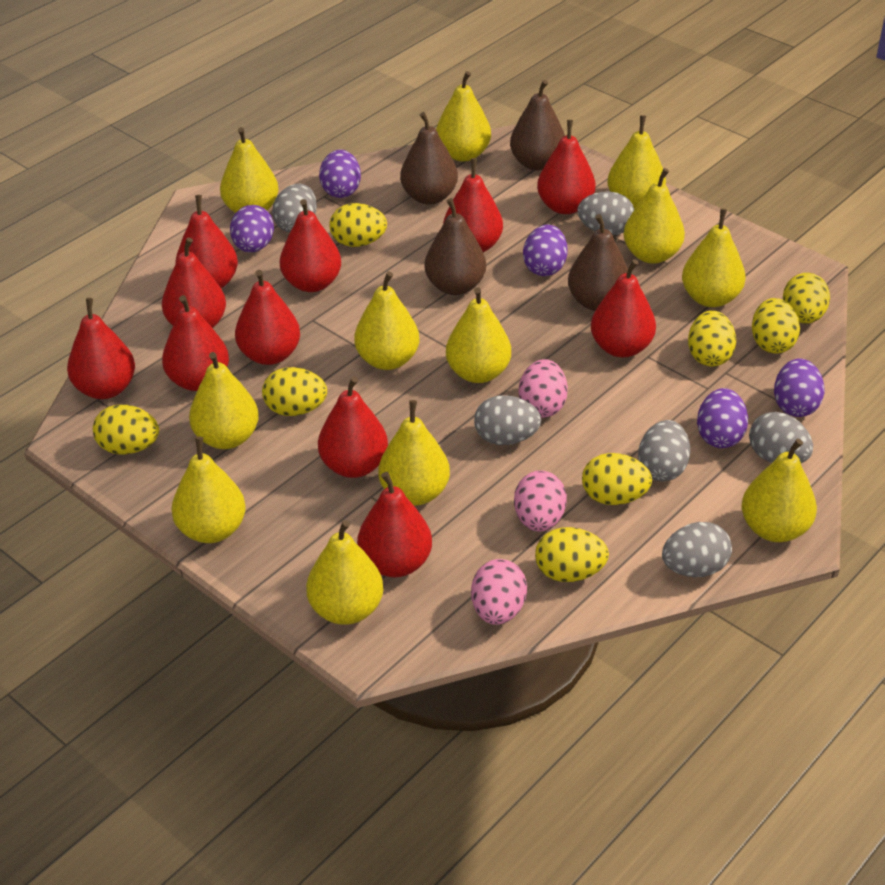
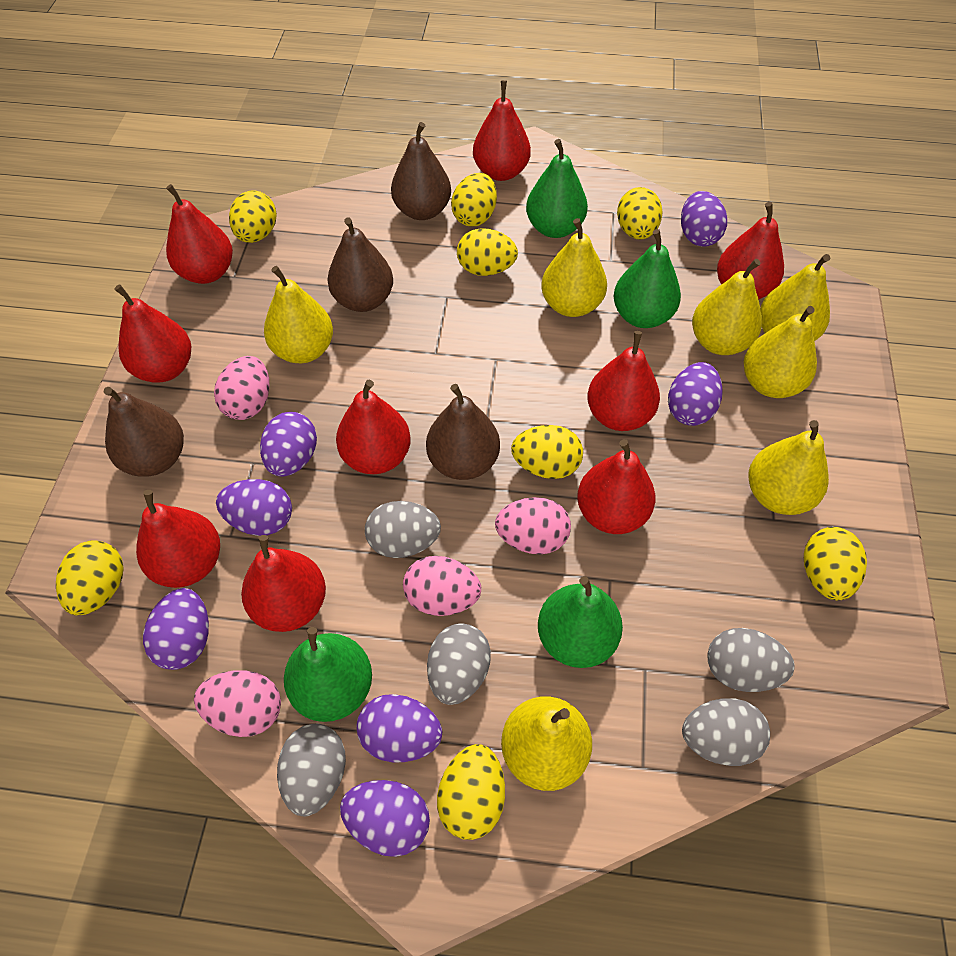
green pear: 0 -> 4
grey egg: 6 -> 5
pink egg: 3 -> 4
purple egg: 5 -> 7
red pear: 11 -> 9
yellow pear: 12 -> 7

